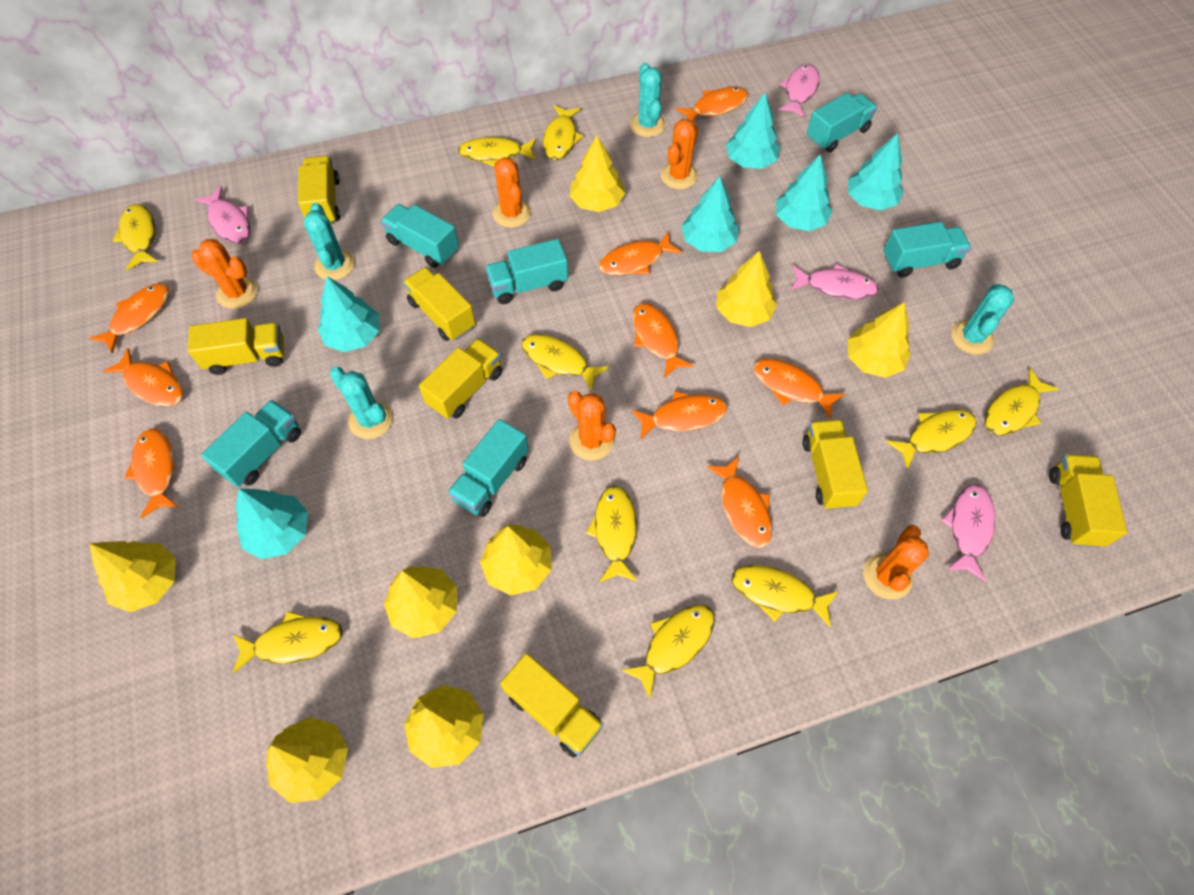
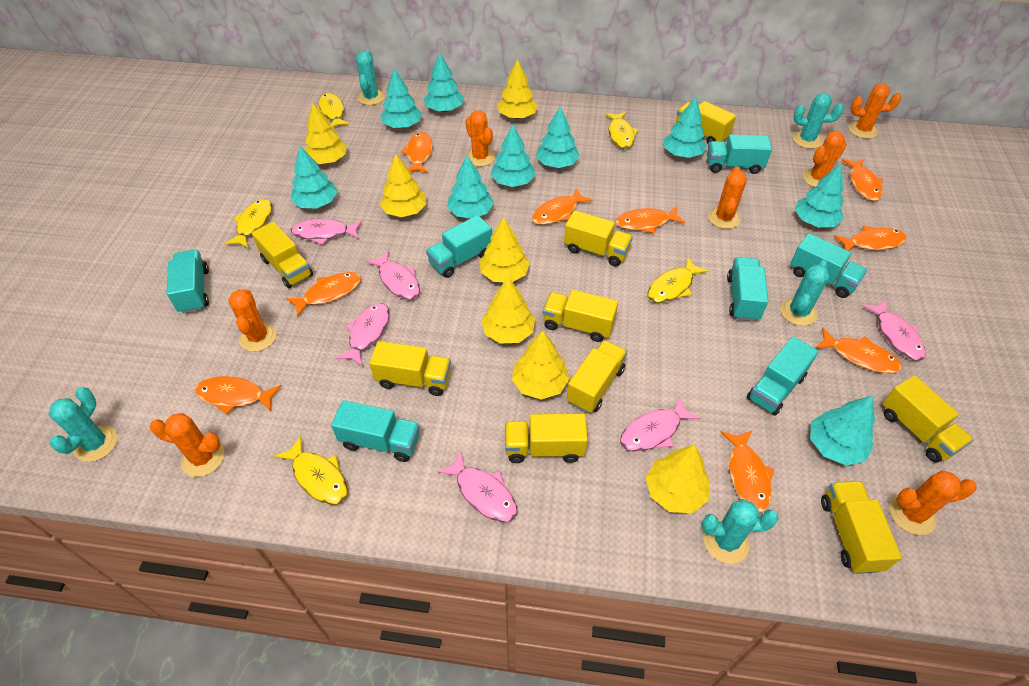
orange cactus: 5 -> 7
pink fish: 4 -> 6
turquoise cactus: 4 -> 5
turquoise tree: 6 -> 9
turquoise truck: 6 -> 7
yellow fish: 10 -> 5
yellow tree: 8 -> 7
yellow truck: 7 -> 9

